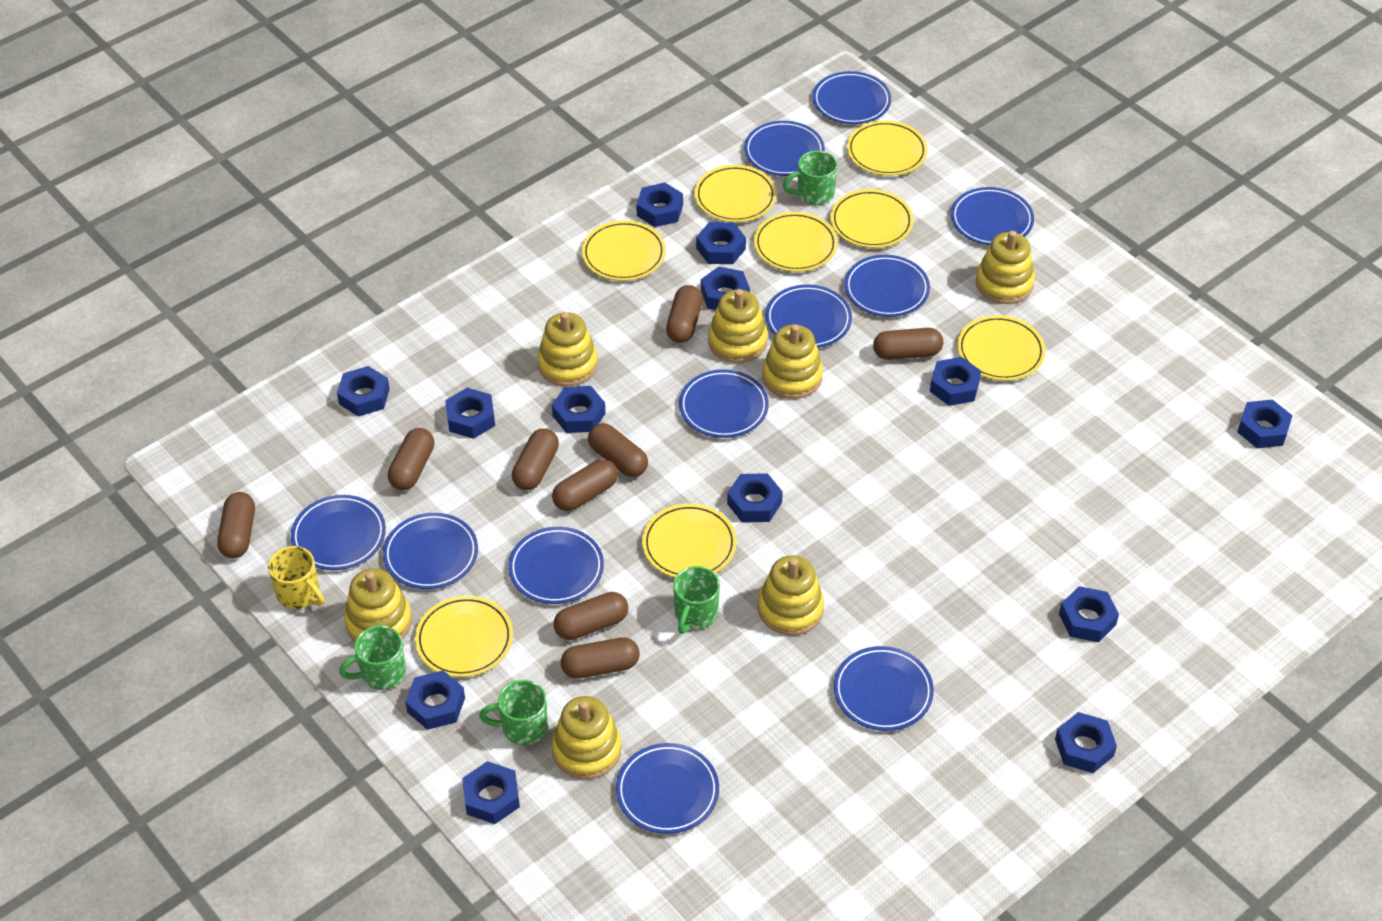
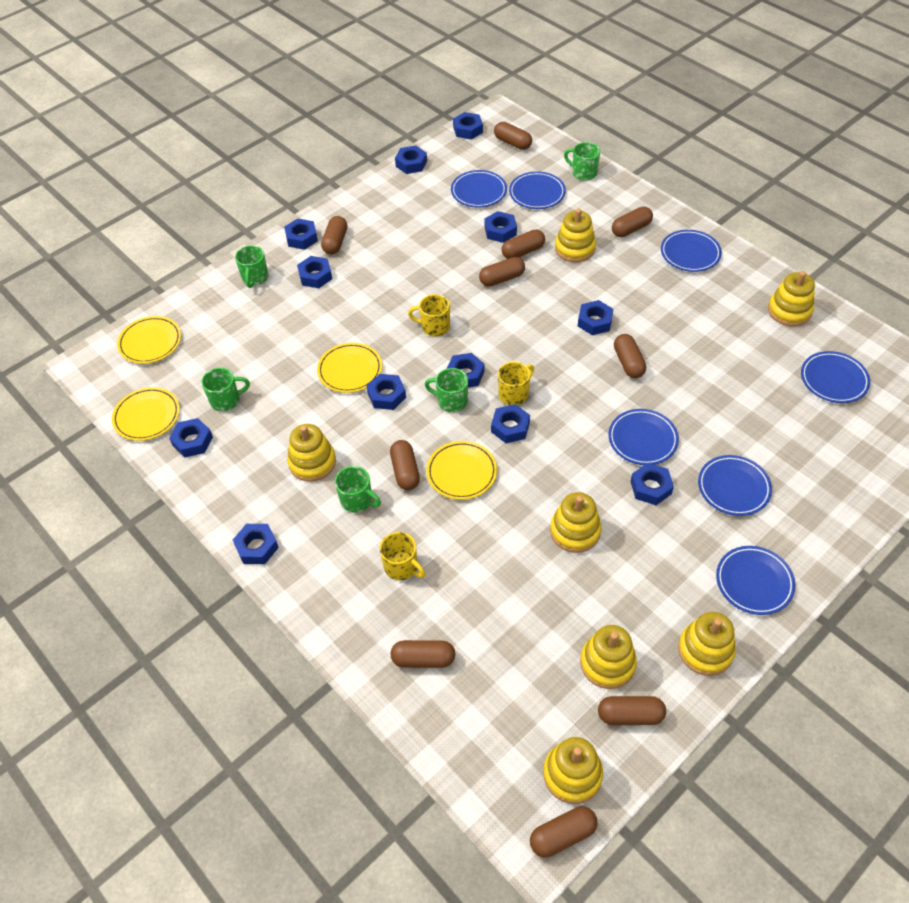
blue nut: 13 -> 12
blue plate: 11 -> 7
brown capsule: 9 -> 10
green mug: 4 -> 5
yellow mug: 1 -> 3
yellow plate: 8 -> 4

